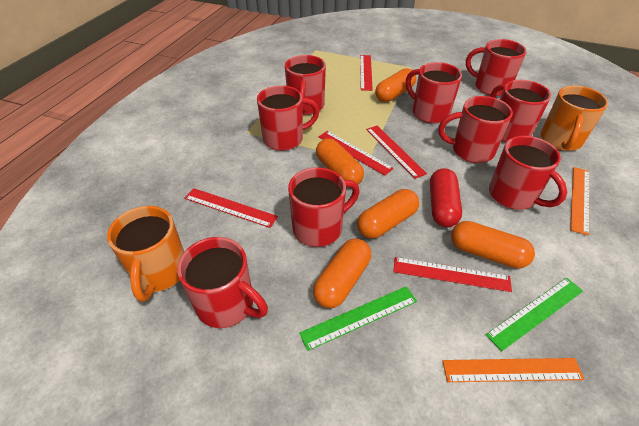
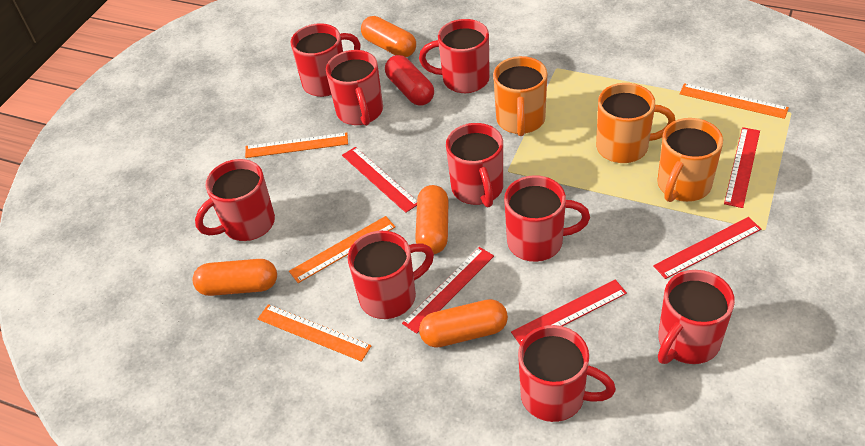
green ruler: 2 -> 0
orange capsule: 5 -> 4
orange mug: 2 -> 3
orange ruler: 2 -> 4

